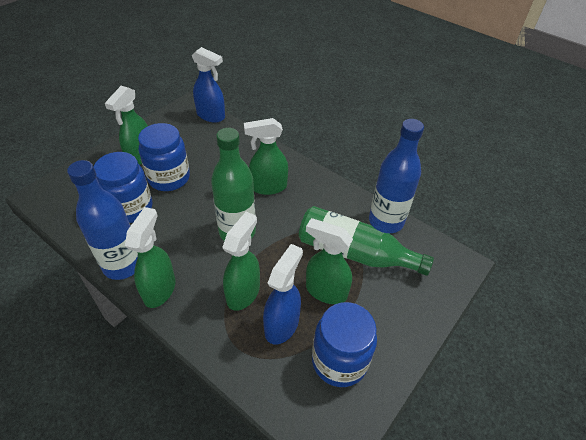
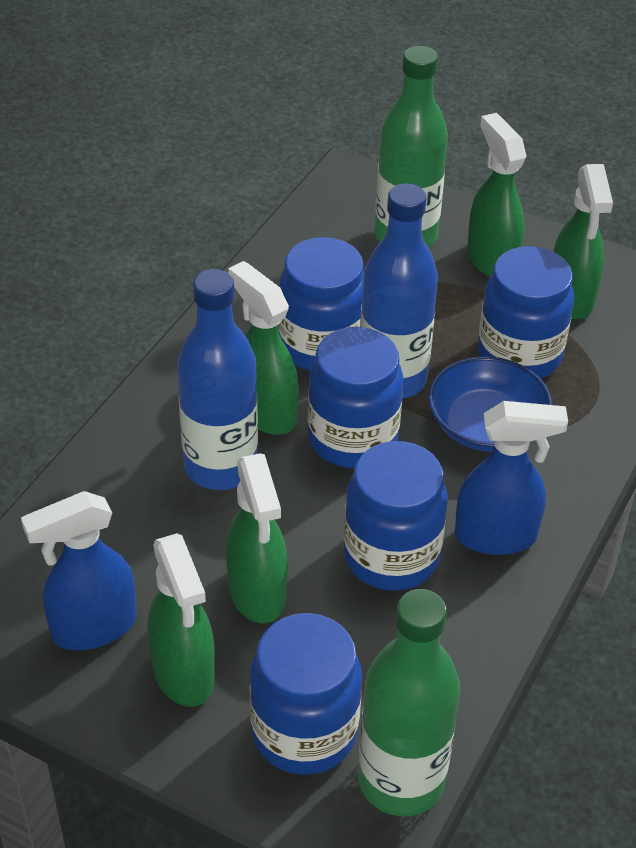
blue bowl: 0 -> 1
blue jar: 3 -> 5

